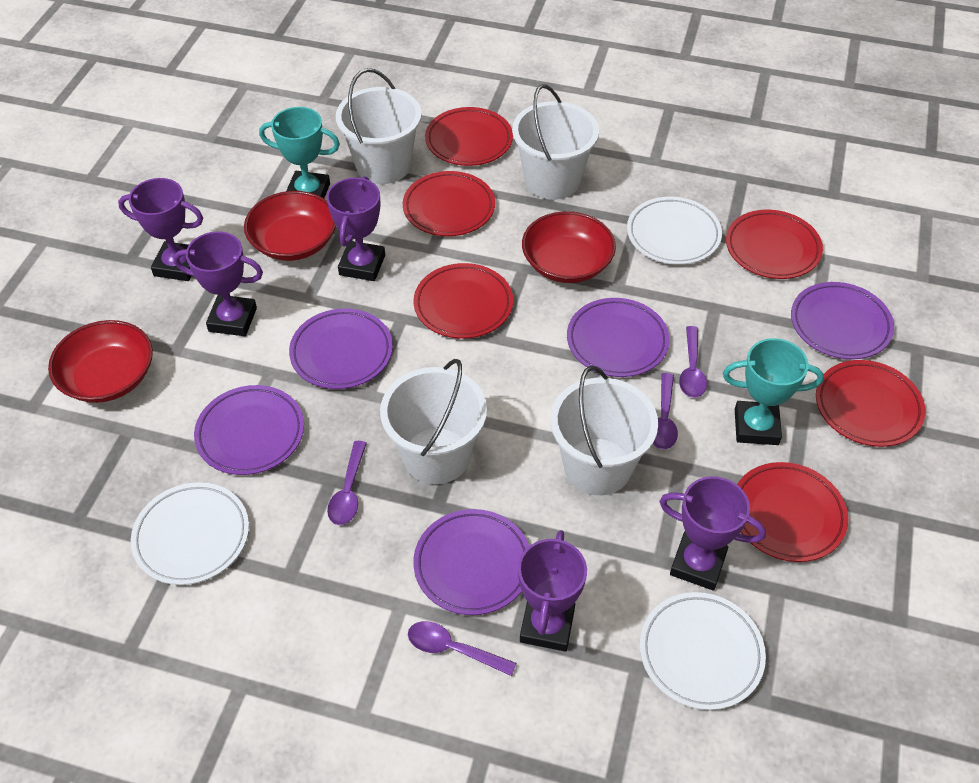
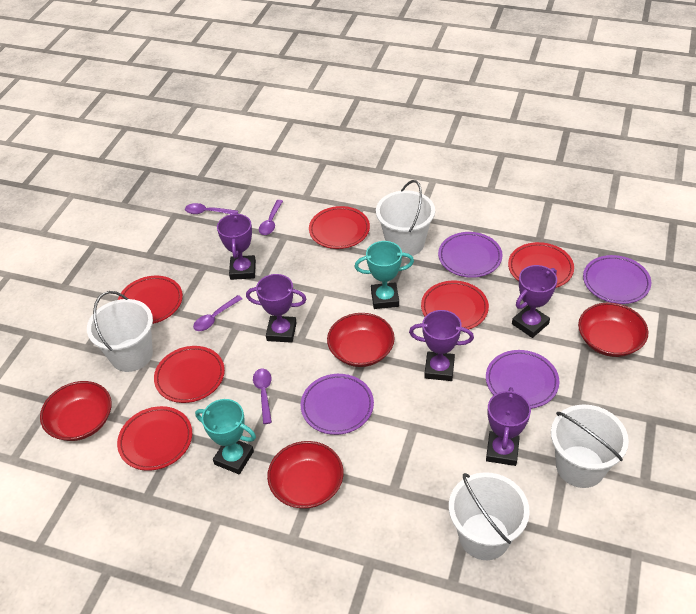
purple plate: 5 -> 4
red bowl: 3 -> 4
white plate: 3 -> 0

